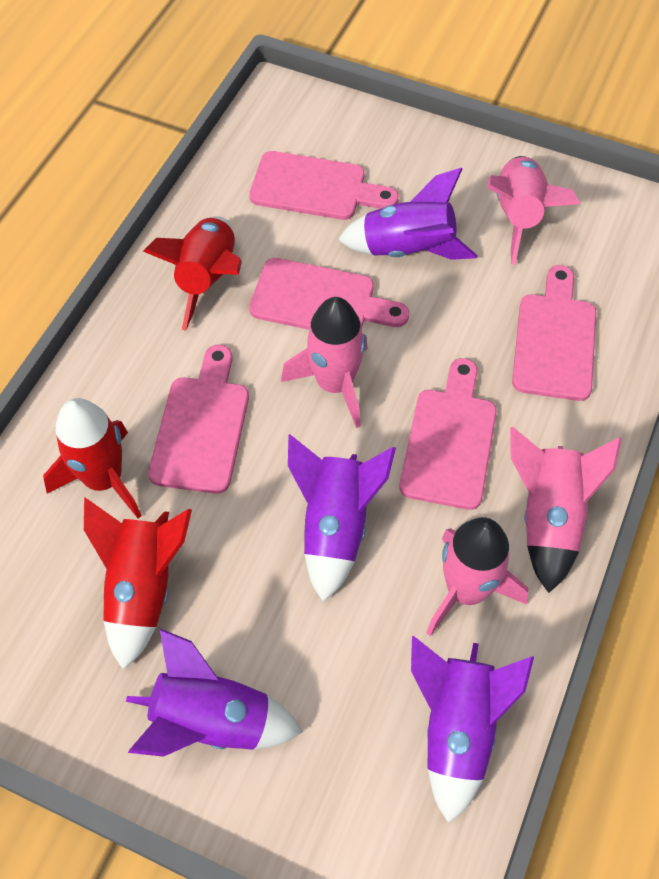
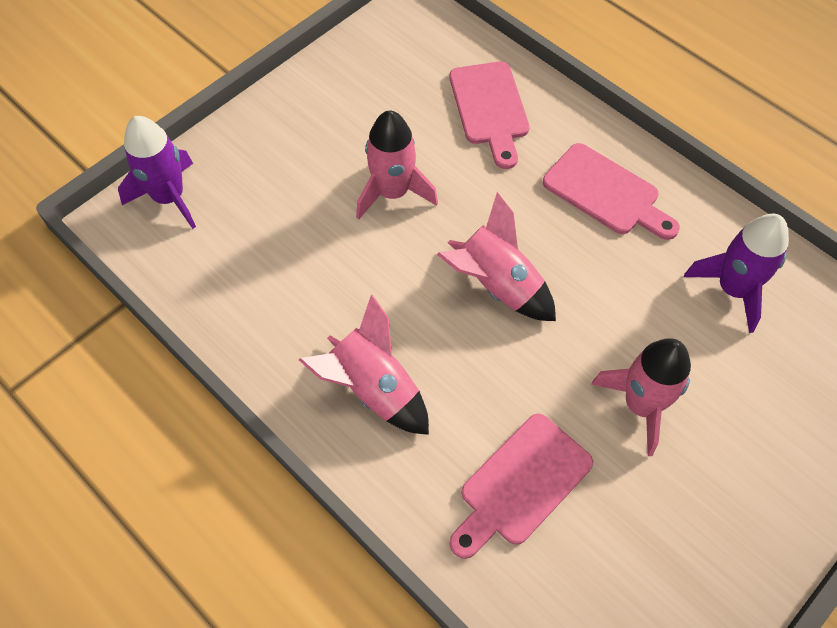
pink cutting board: 5 -> 3
purple rocket: 4 -> 2
red rocket: 3 -> 0

